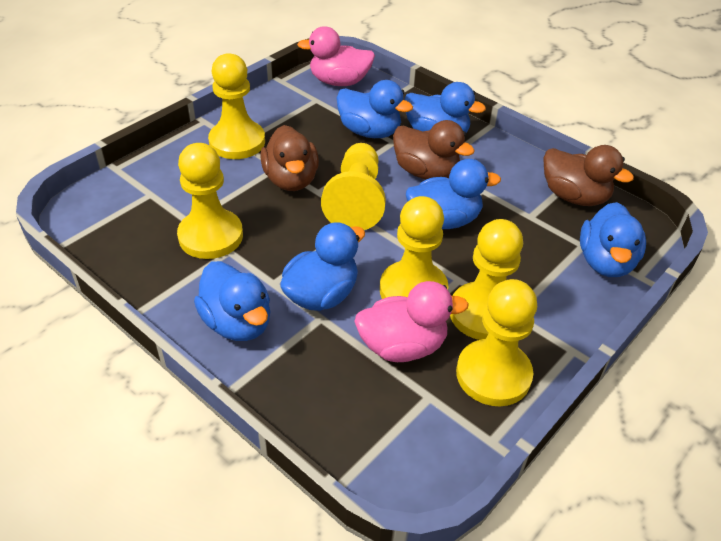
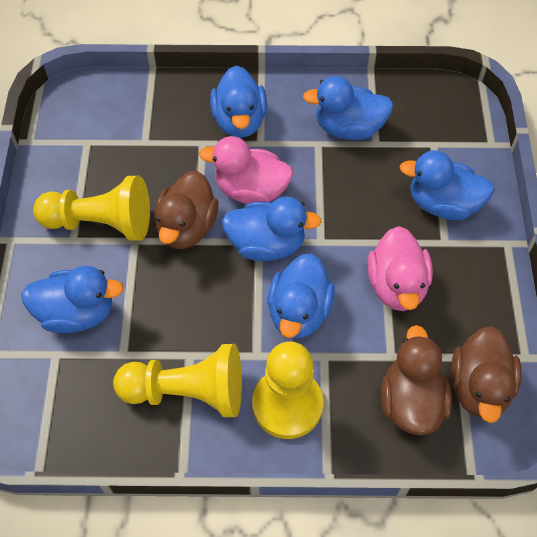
yellow pawn: 6 -> 3

